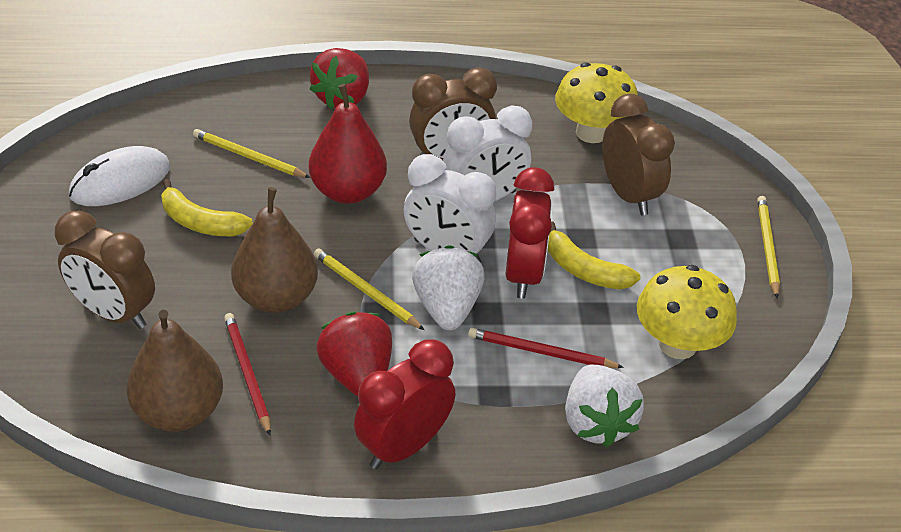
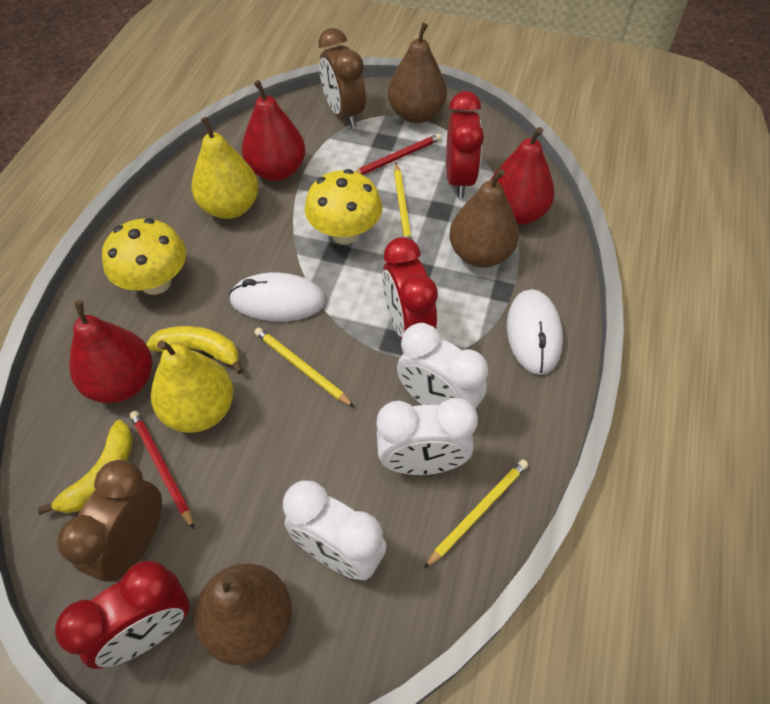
brown clock: 3 -> 2
brown pear: 2 -> 3
red clock: 2 -> 3
red pear: 1 -> 3
red strawberry: 2 -> 0
white clock: 2 -> 3
white mouse: 1 -> 2
white strawberry: 2 -> 0
yellow pear: 0 -> 2

